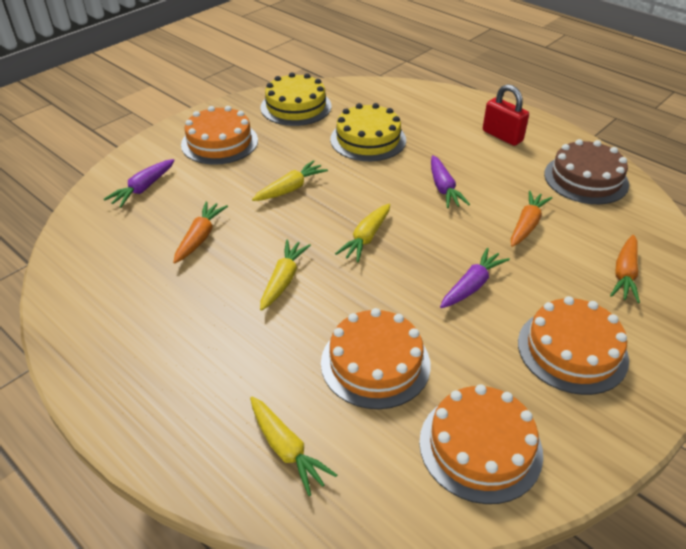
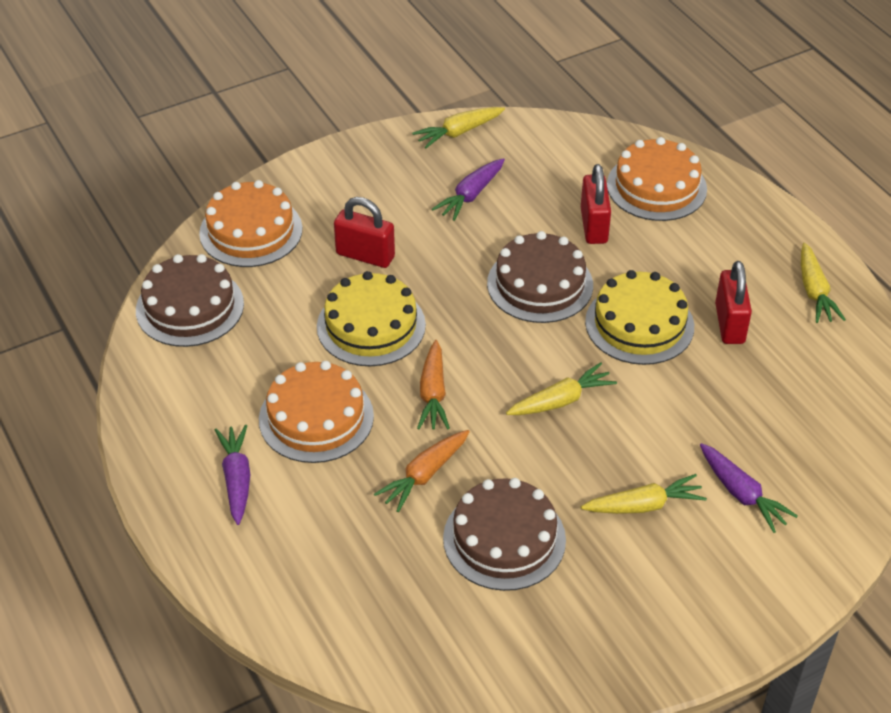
brown cake: 1 -> 3
orange cake: 4 -> 3
orange carrot: 3 -> 2
red padlock: 1 -> 3

